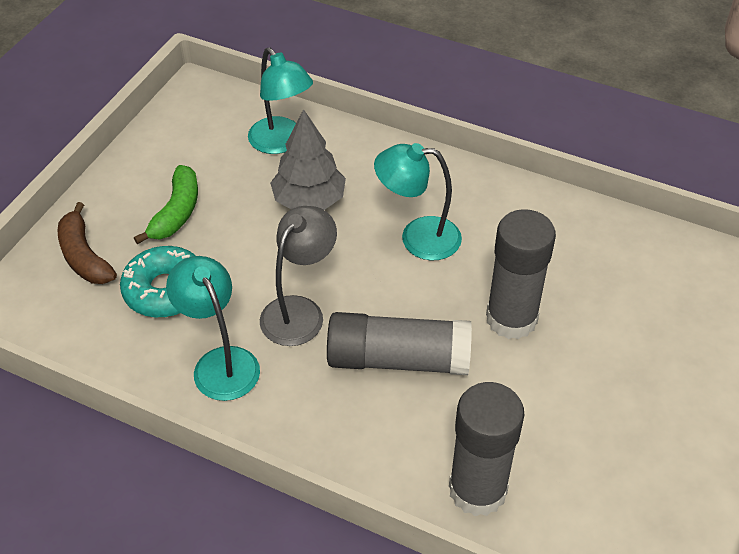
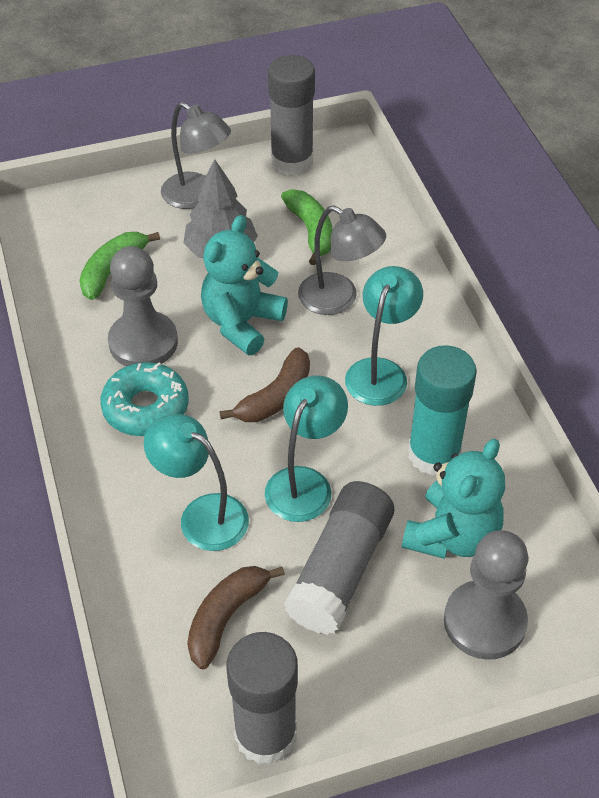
brown banana: 1 -> 2
green banana: 1 -> 2
grey lamp: 1 -> 2
grey pawn: 0 -> 2
turquoise glue stick: 0 -> 1
turquoise teddy bear: 0 -> 2

